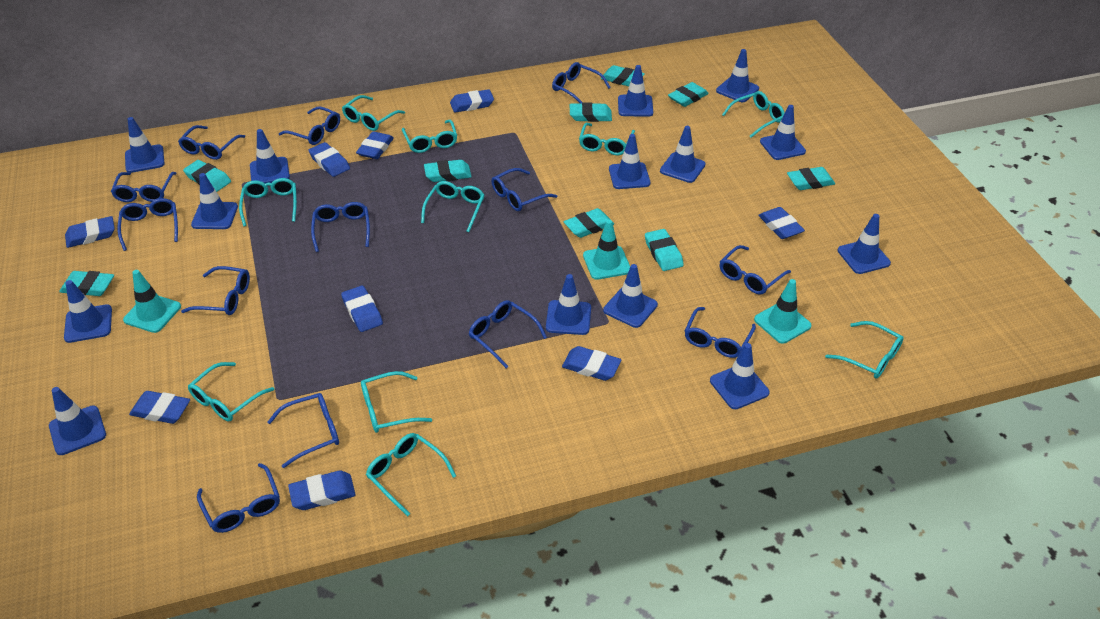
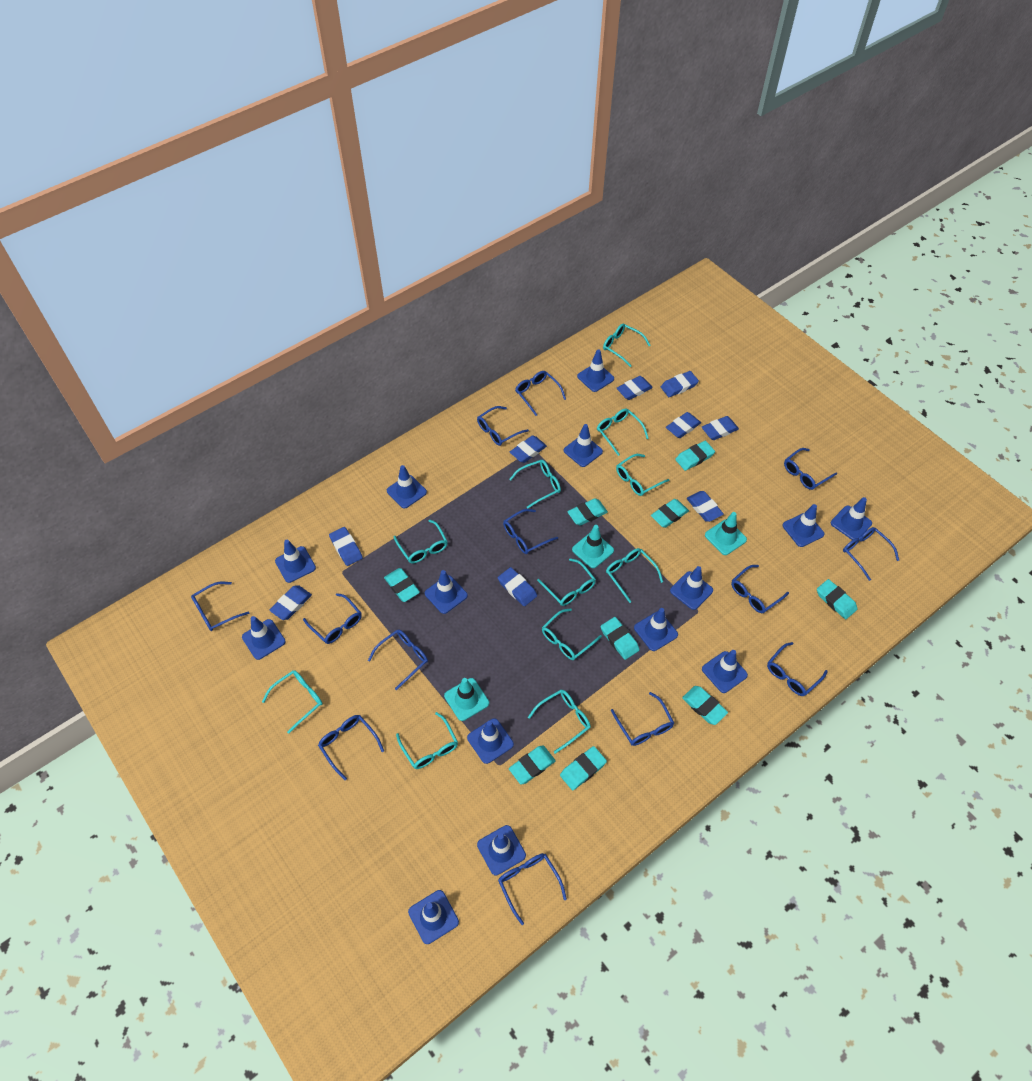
turquoise glasses: 10 -> 11

